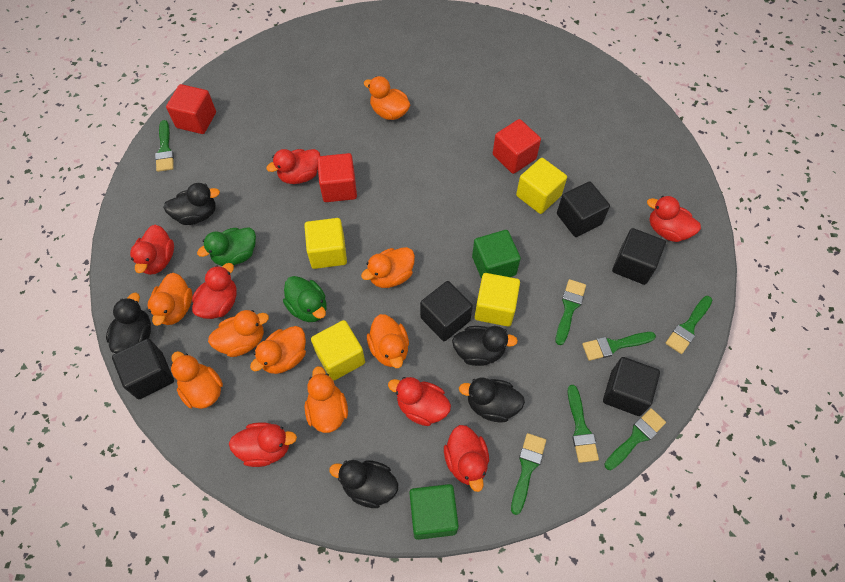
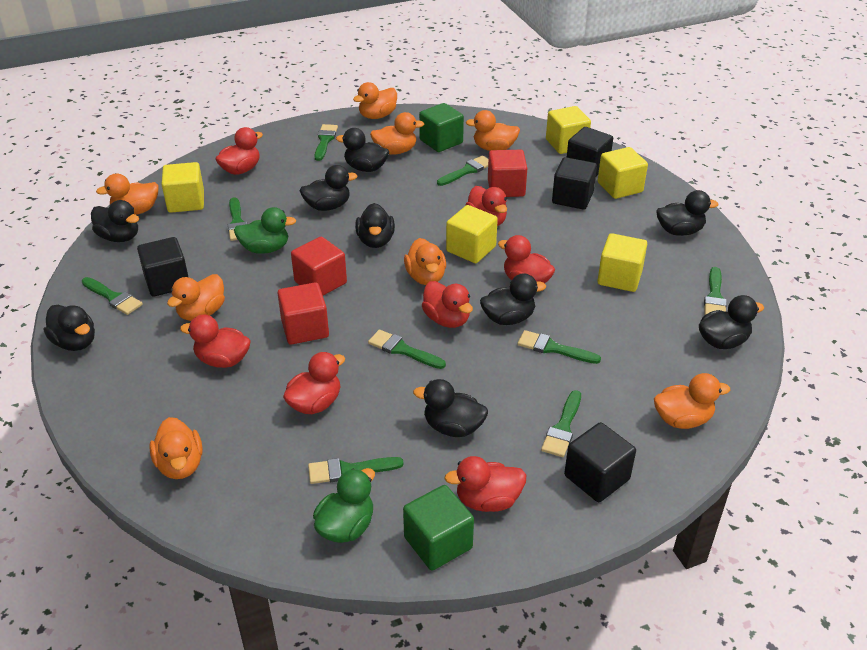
black cube: 5 -> 4
black duck: 5 -> 9
green brush: 7 -> 9
yellow cube: 4 -> 5

